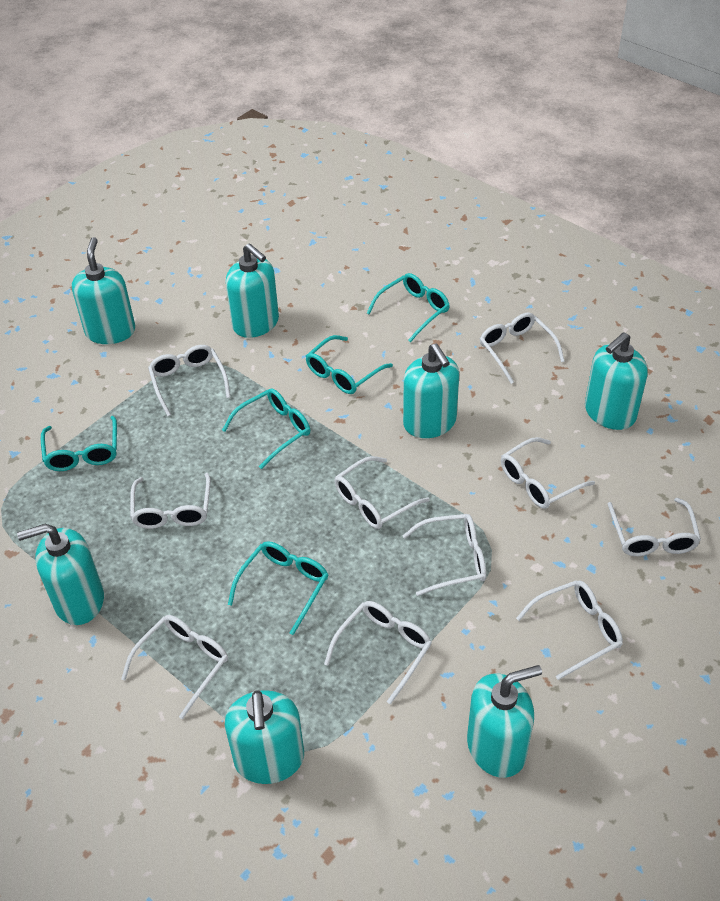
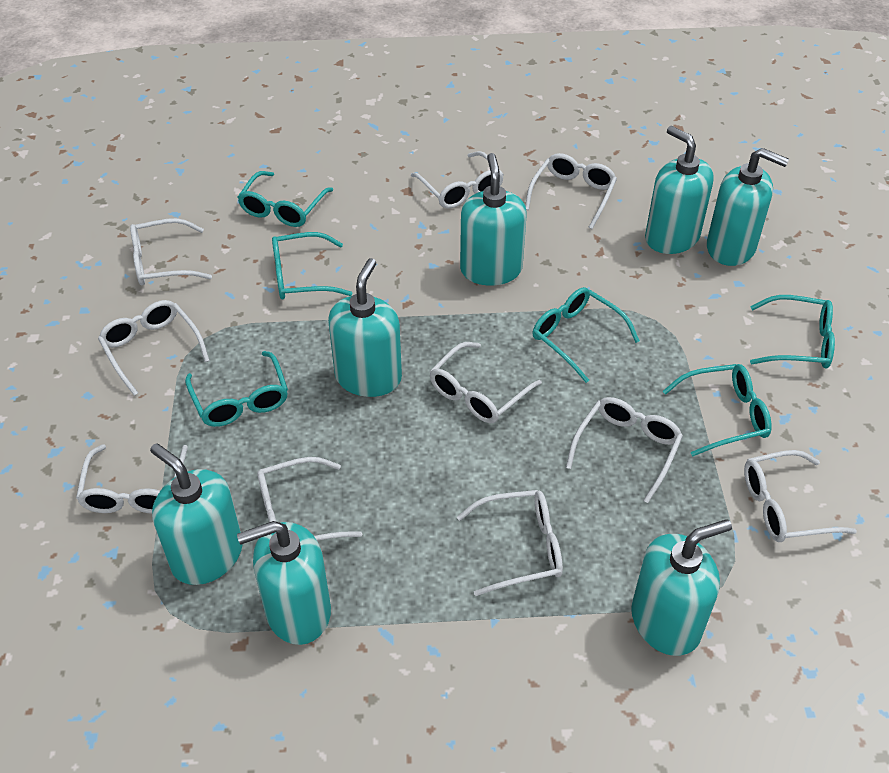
turquoise glasses: 5 -> 6

